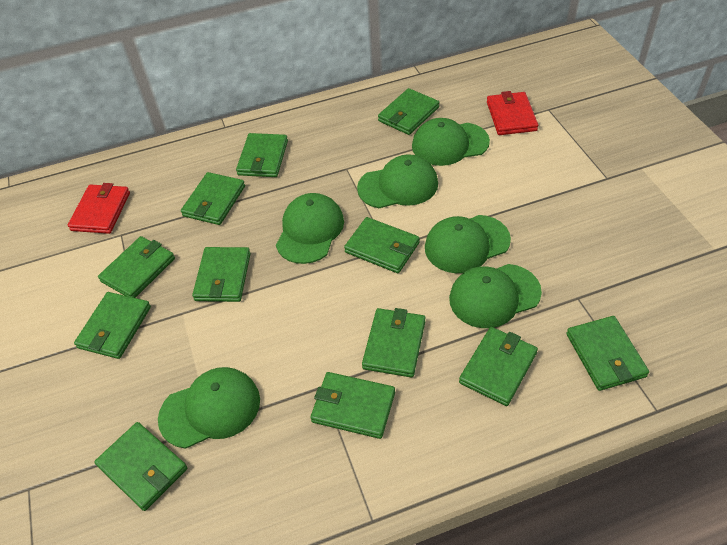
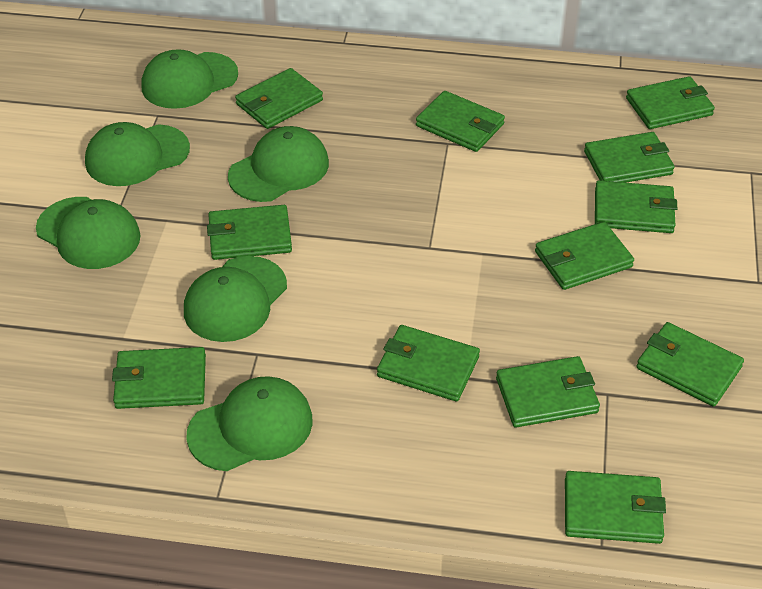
red wallet: 2 -> 0

